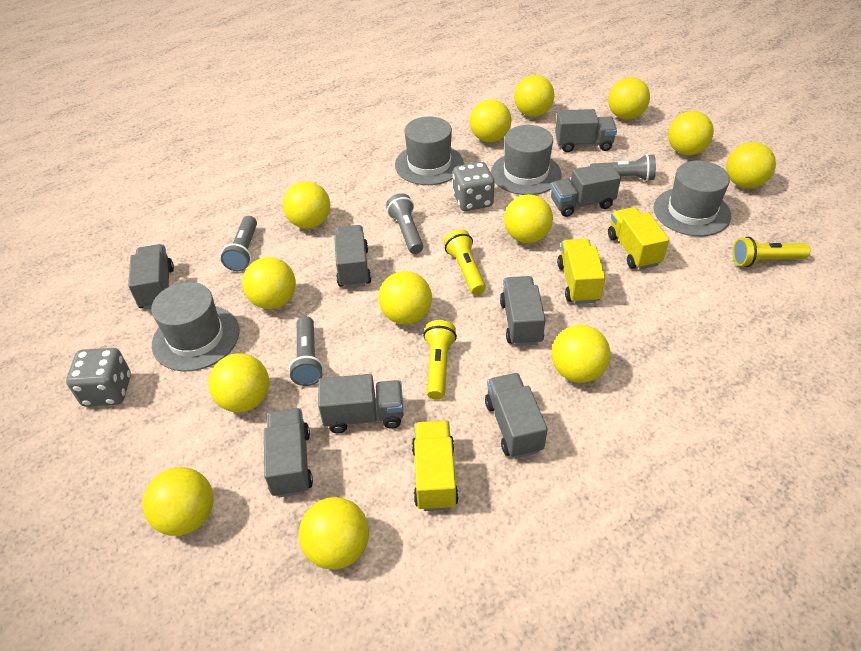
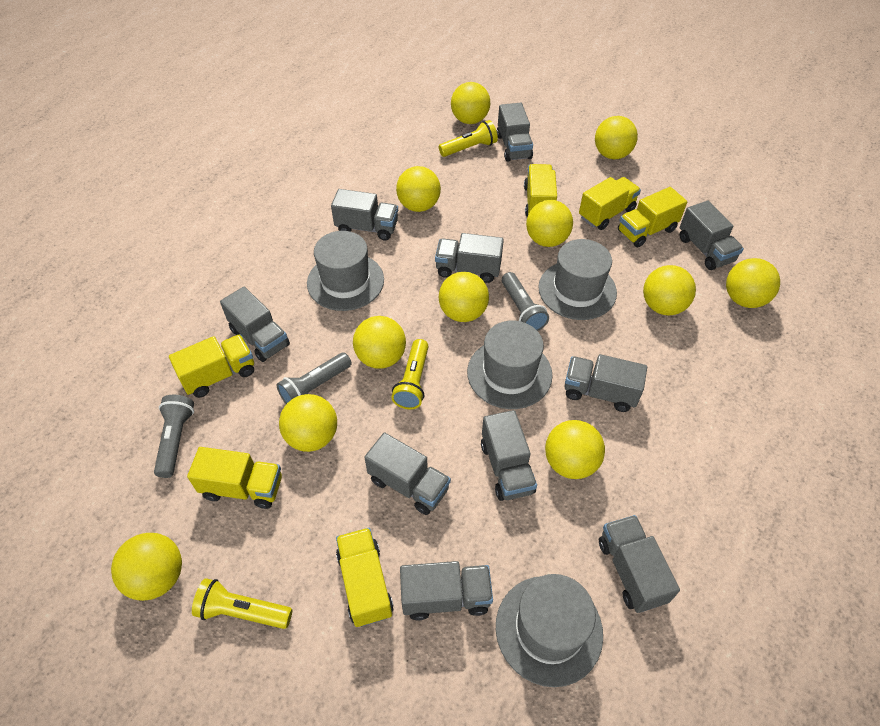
grey dice: 2 -> 0
grey flashlight: 4 -> 3
grey truck: 8 -> 10
yellow ball: 13 -> 11
yellow truck: 3 -> 6

